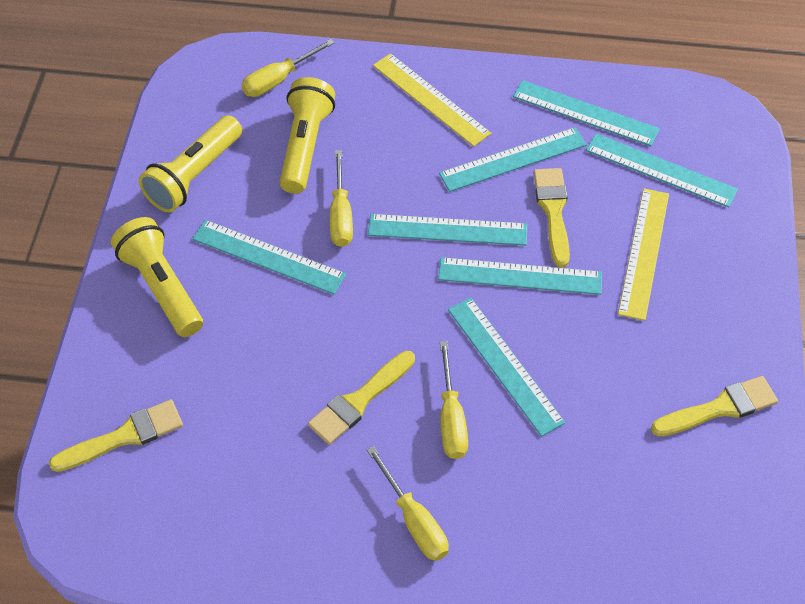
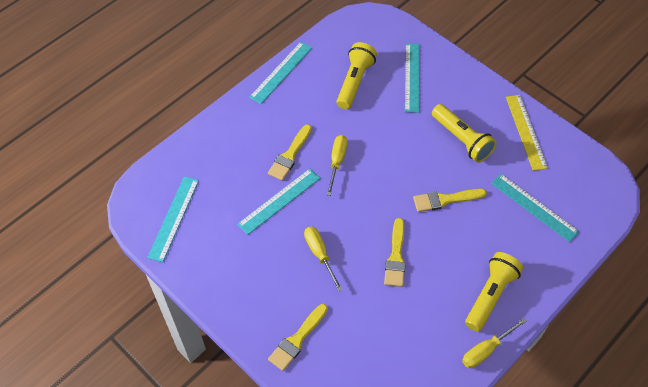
turquoise ruler: 7 -> 5
yellow ruler: 2 -> 1
yellow screwdriver: 4 -> 3

